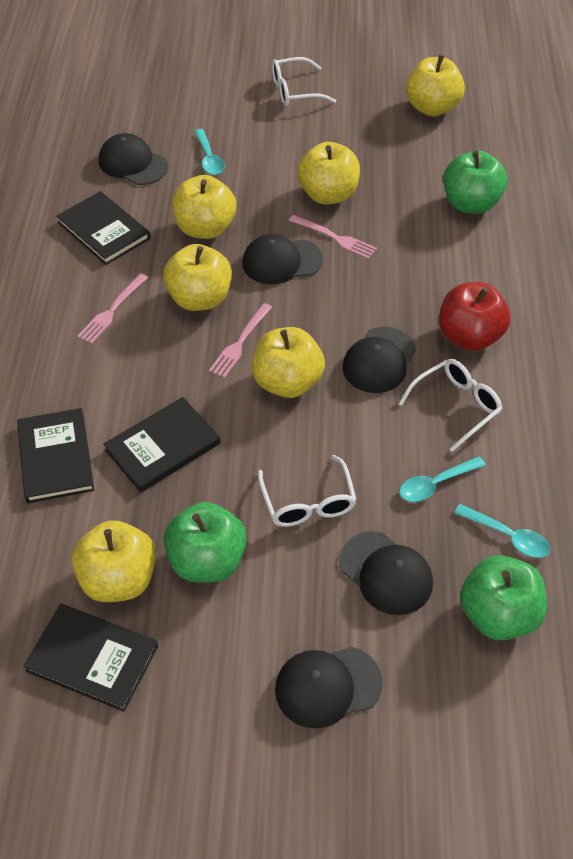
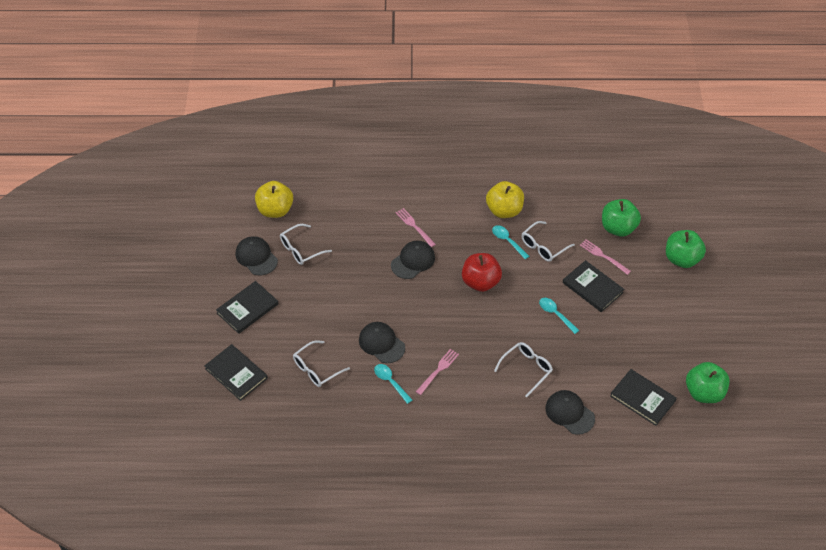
black cap: 5 -> 4
white glasses: 3 -> 4
yellow apple: 6 -> 2

